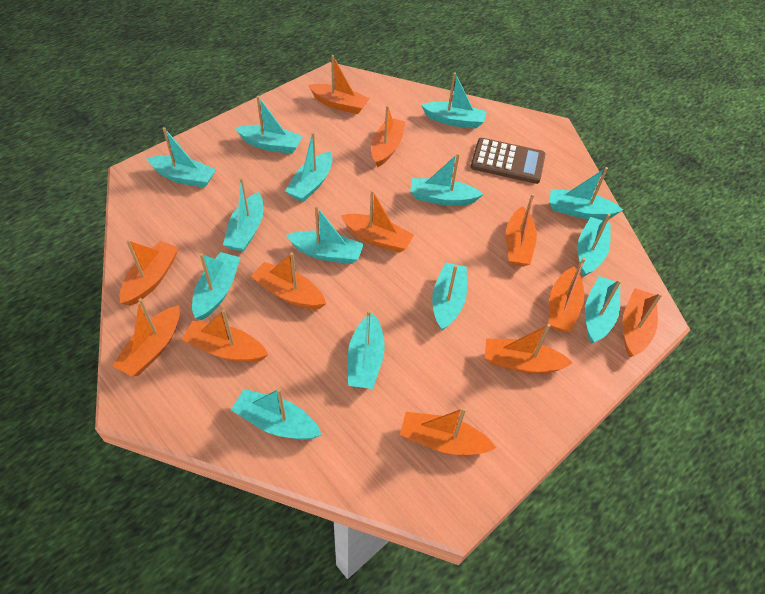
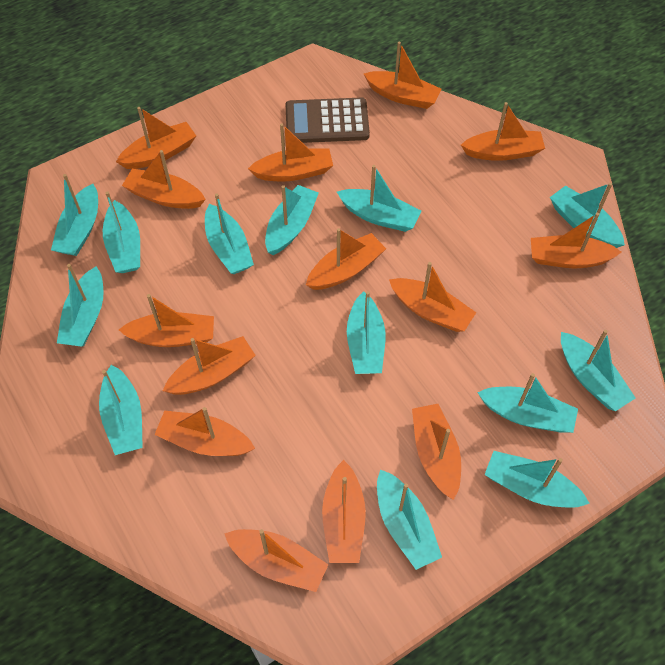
orange boat: 12 -> 14
turquoise boat: 14 -> 13

